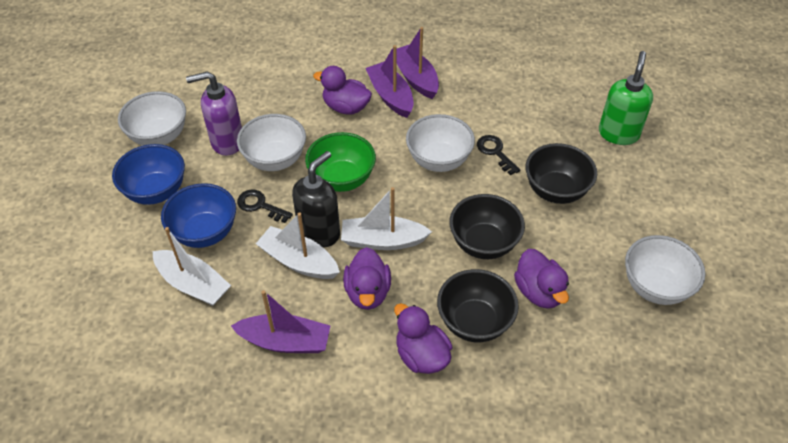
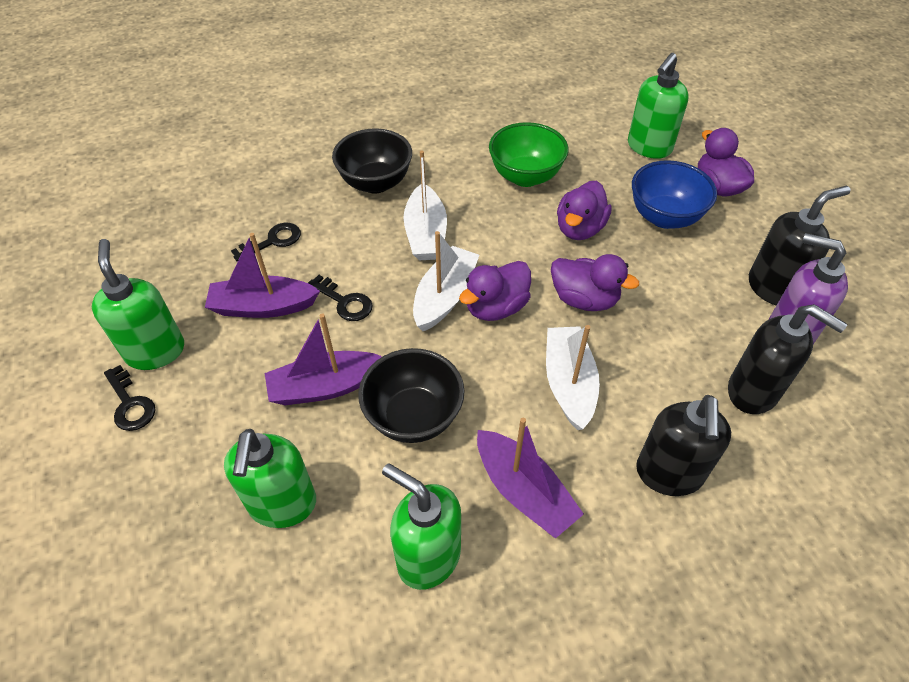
black bowl: 3 -> 2
black key: 2 -> 3
black soap dispenser: 1 -> 3
blue bowl: 2 -> 1
green soap dispenser: 1 -> 4
white bowl: 4 -> 0

